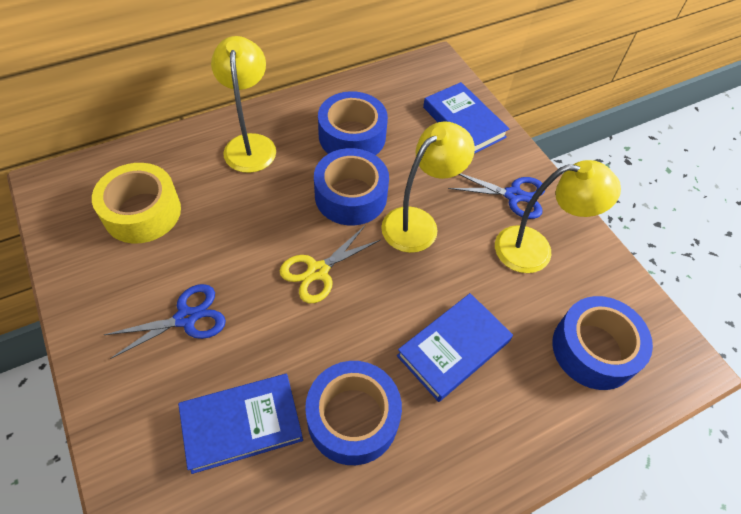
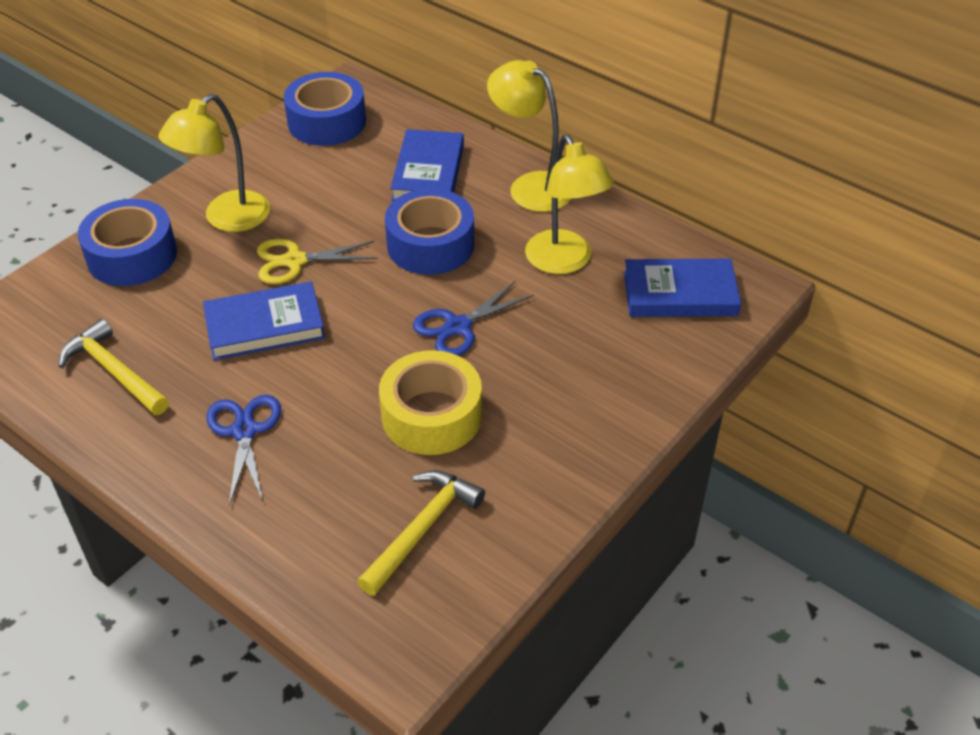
blue tape: 4 -> 3
yellow hammer: 0 -> 2

